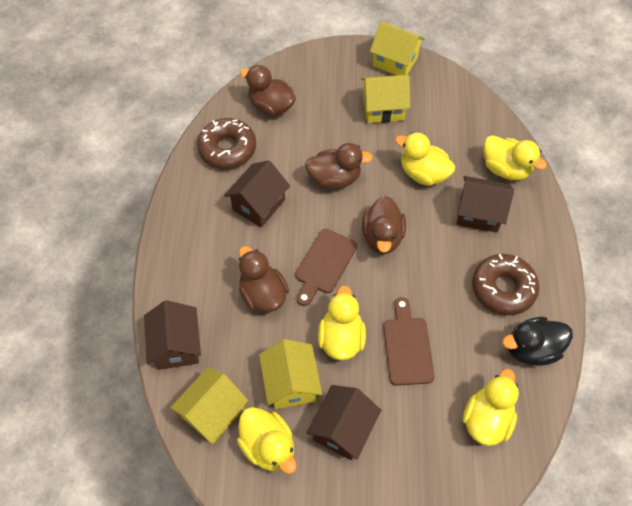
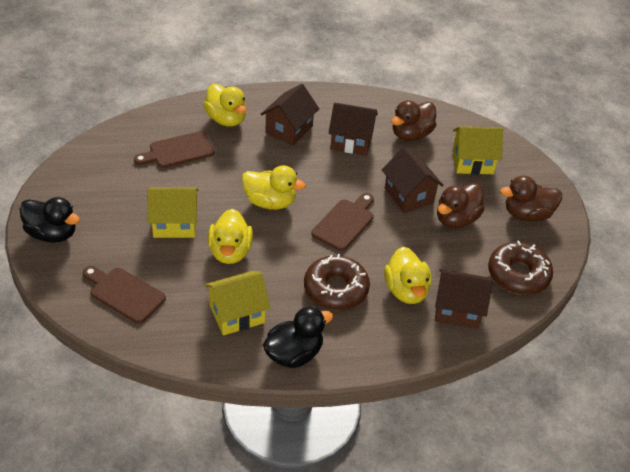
black duck: 1 -> 2
brown cutting board: 2 -> 3
brown duck: 4 -> 3
yellow duck: 5 -> 4
yellow house: 4 -> 3

